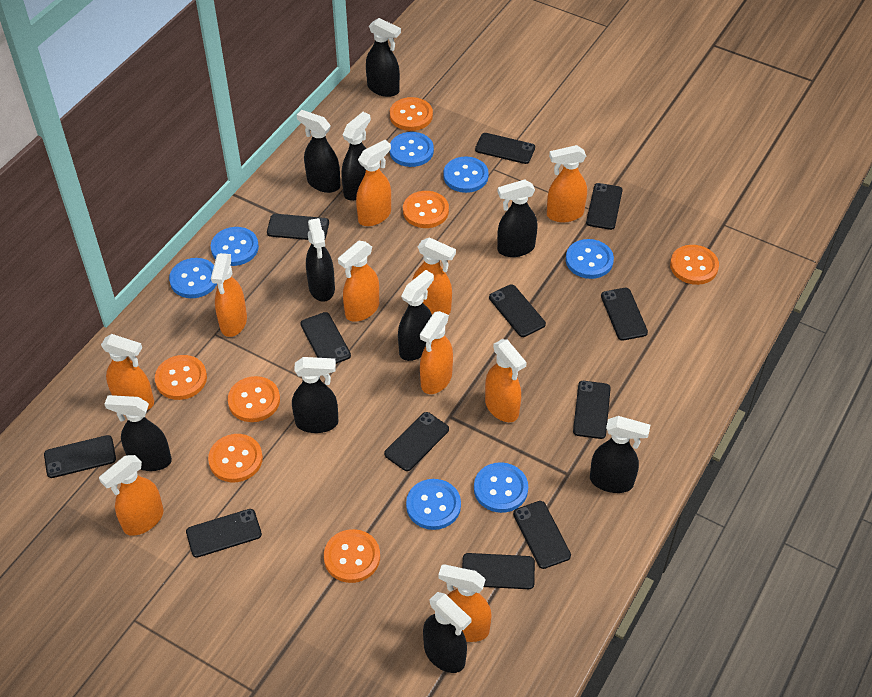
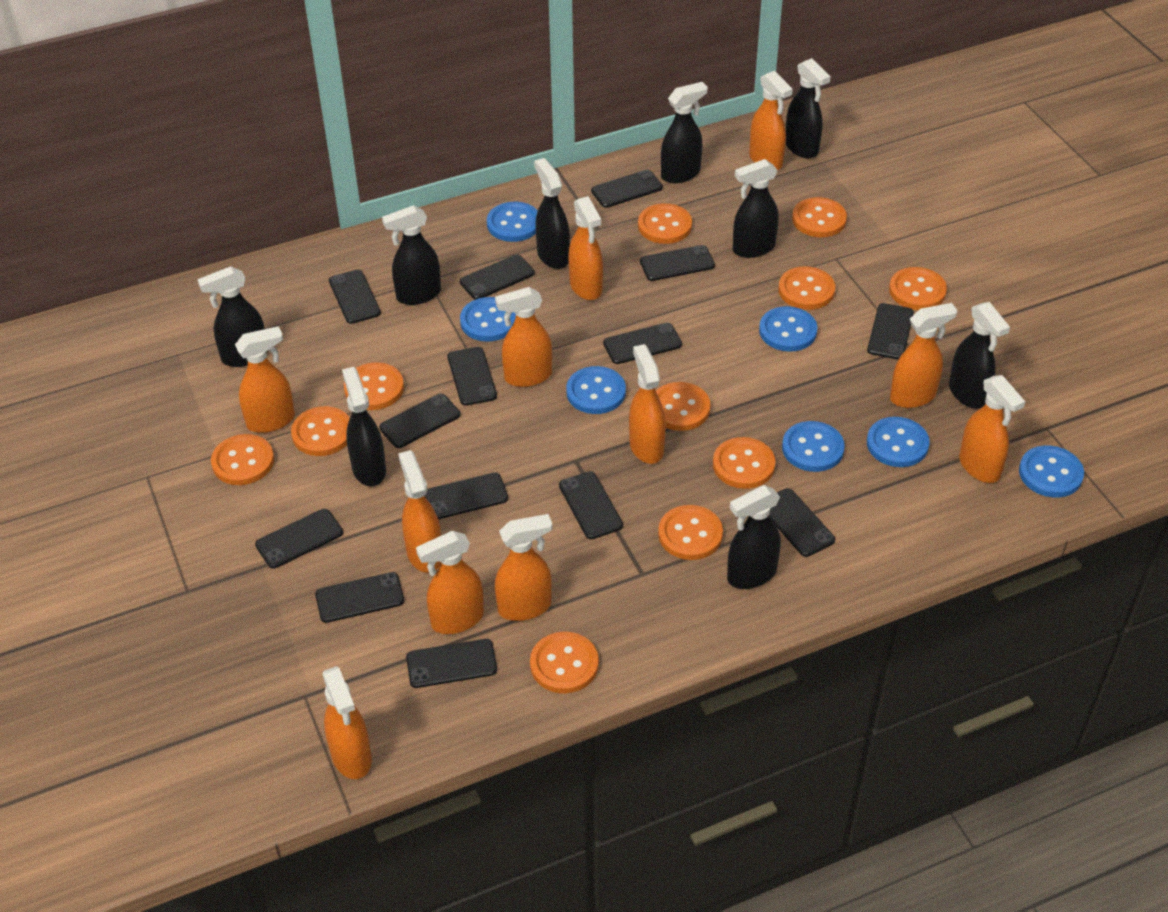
black phone: 12 -> 14
black spray bottle: 10 -> 9
orange button: 7 -> 11
orange spray bottle: 10 -> 11

